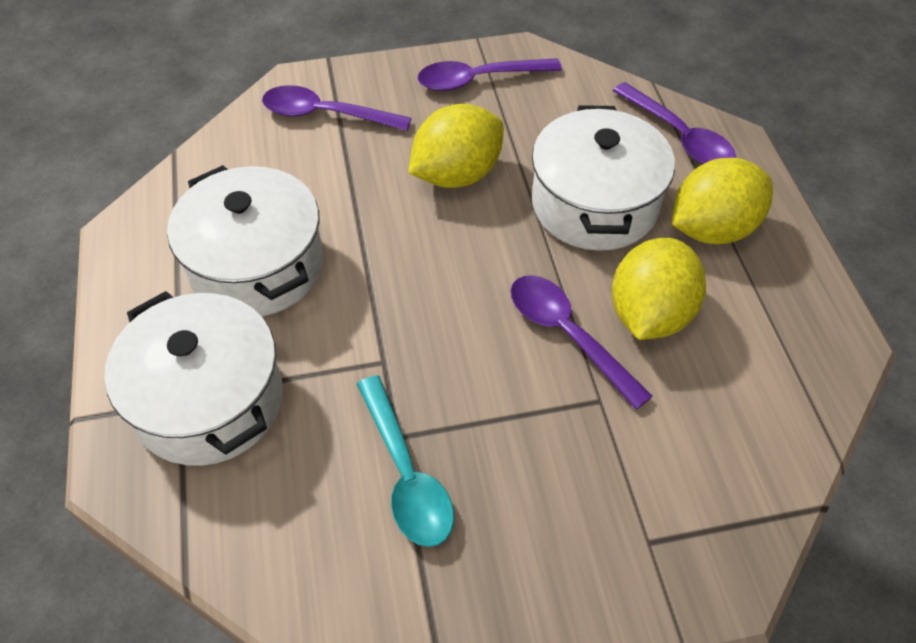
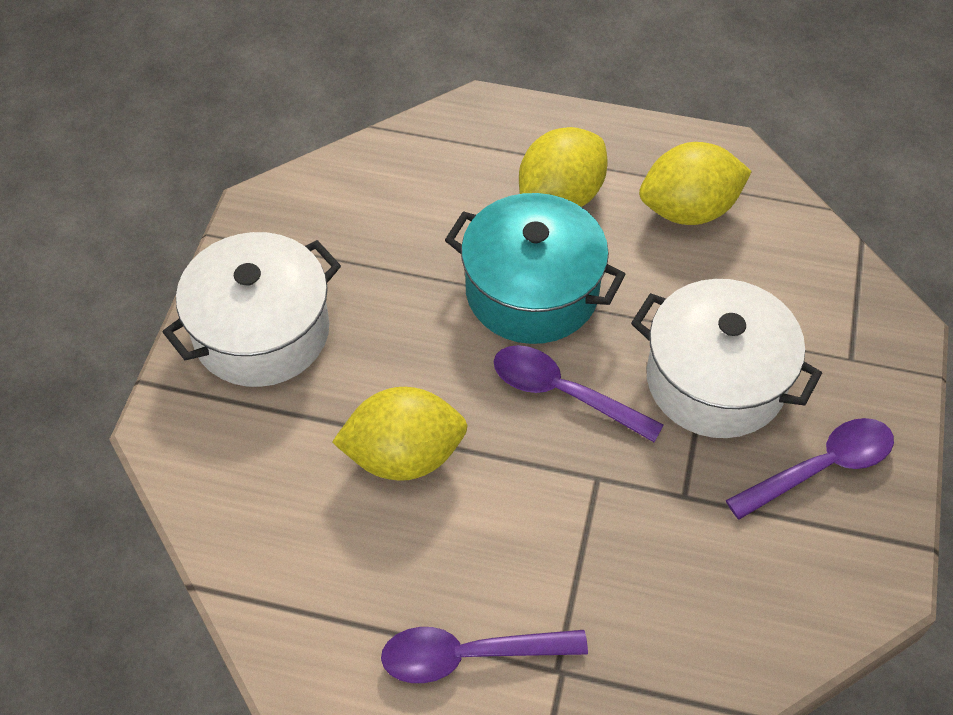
purple spoon: 4 -> 3
turquoise pot: 0 -> 1
turquoise spoon: 1 -> 0
white pot: 3 -> 2

